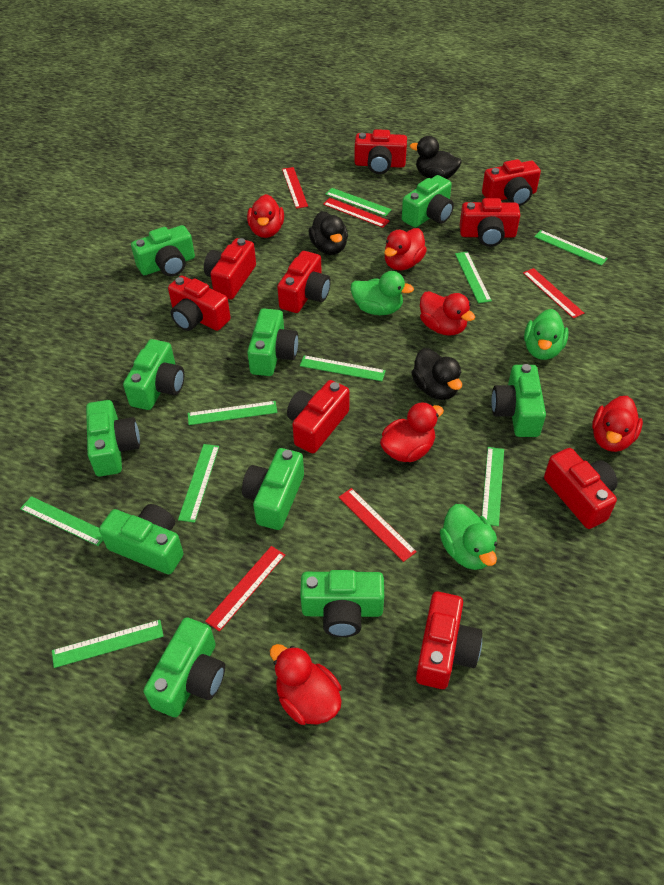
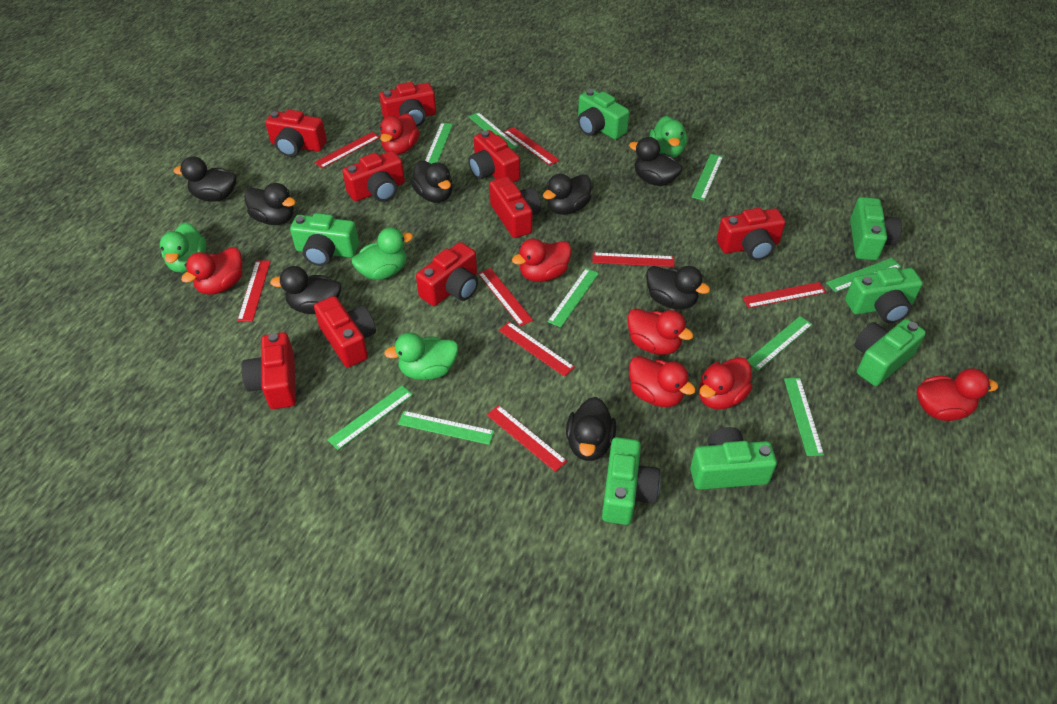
black duck: 3 -> 8
green camera: 10 -> 7
green duck: 3 -> 4
red duck: 6 -> 7
red ruler: 5 -> 8

